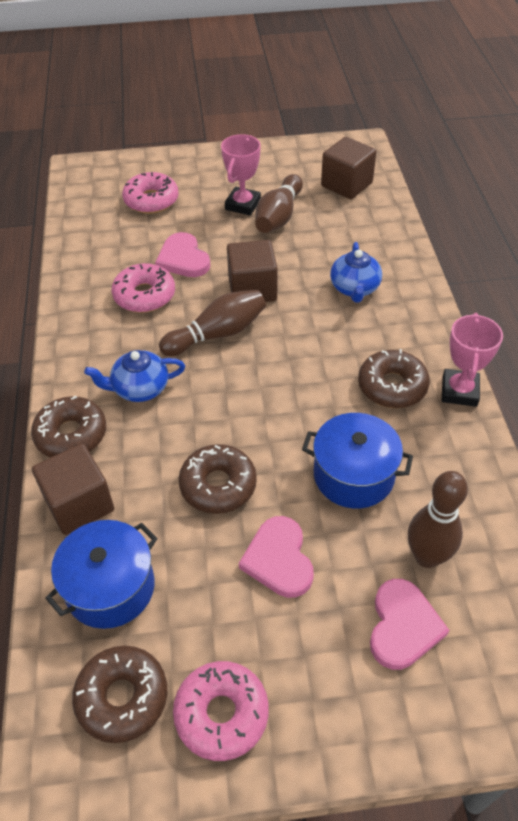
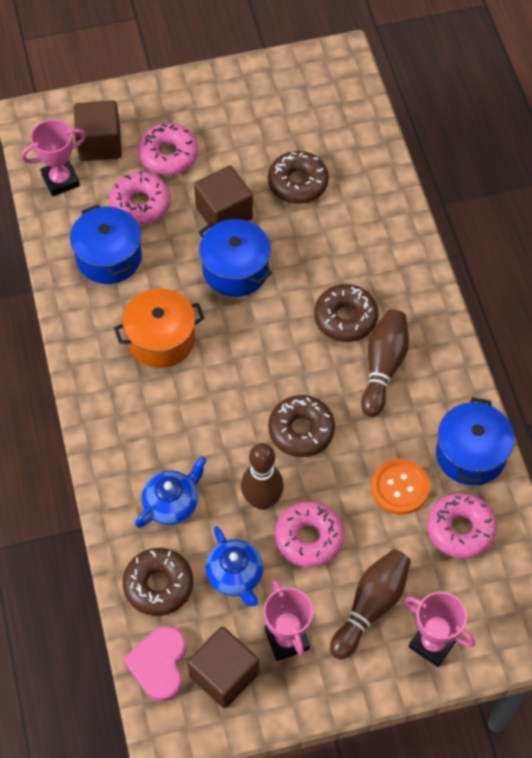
blue pot: 2 -> 3
orange button: 0 -> 1
orange pot: 0 -> 1
pink donut: 3 -> 4
pink heart: 3 -> 1
pink trophy: 2 -> 3

